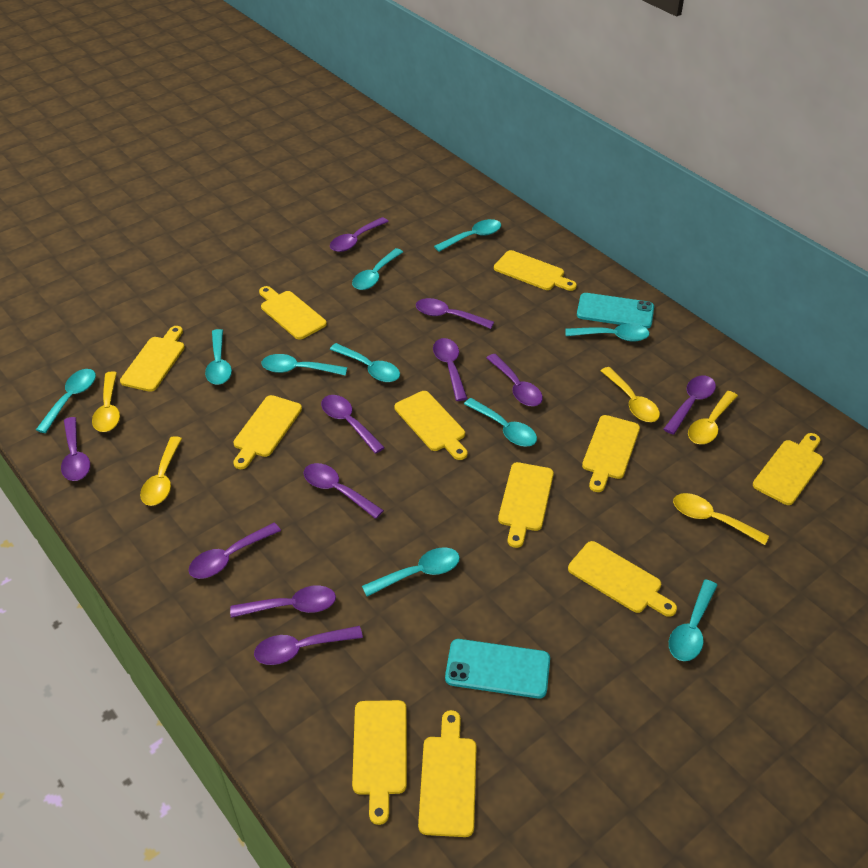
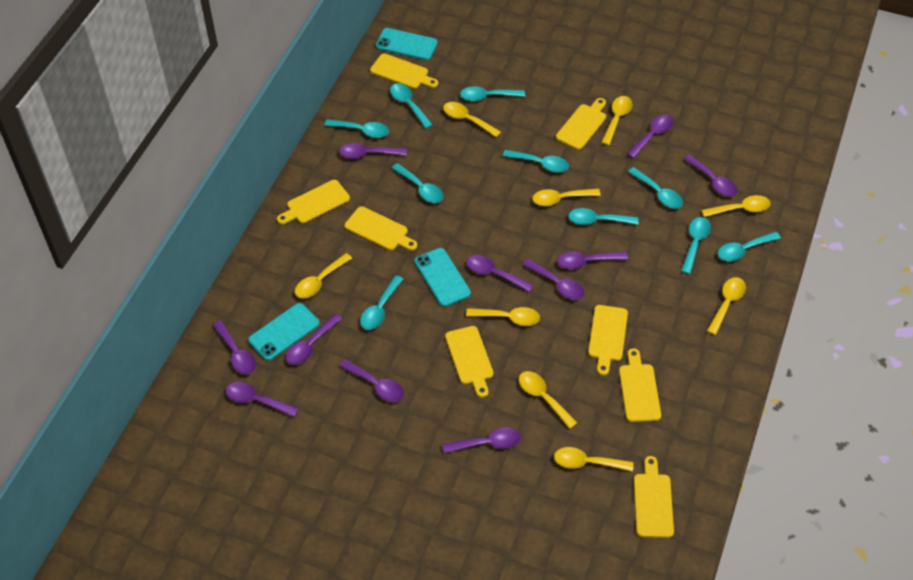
turquoise phone: 2 -> 3
yellow cutting board: 11 -> 8
yellow spoon: 5 -> 9

